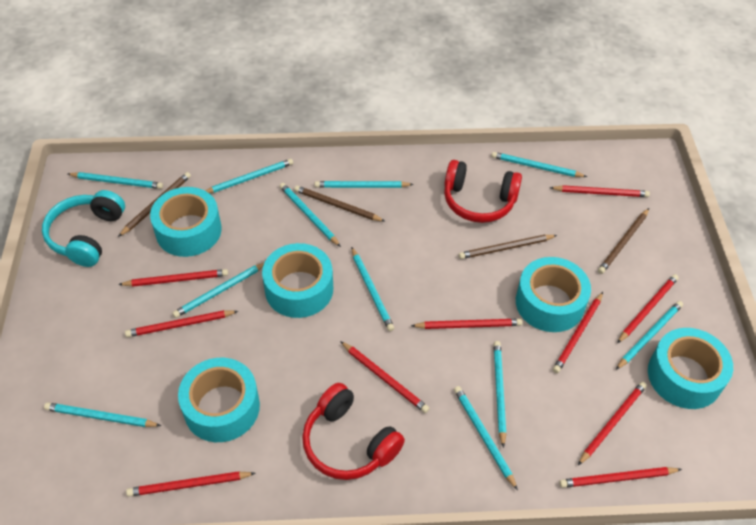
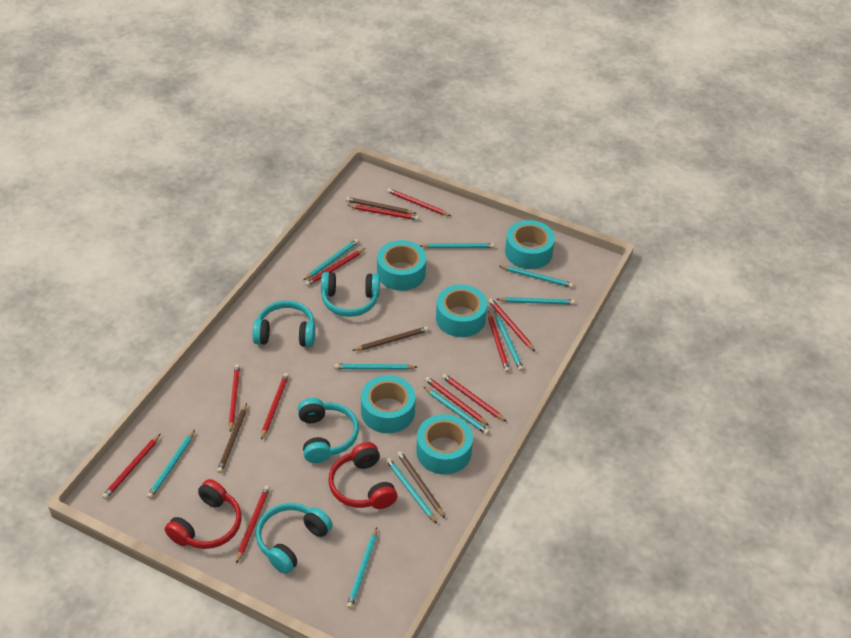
red pencil: 10 -> 11
turquoise headphones: 1 -> 4
turquoise pencil: 11 -> 10

